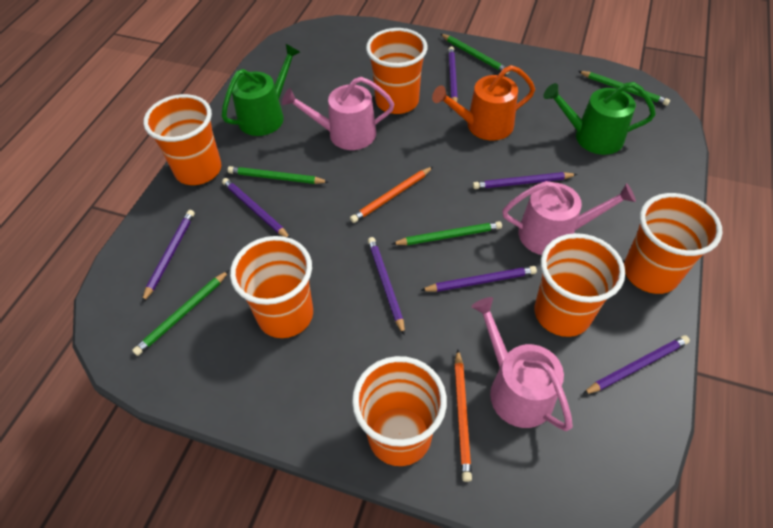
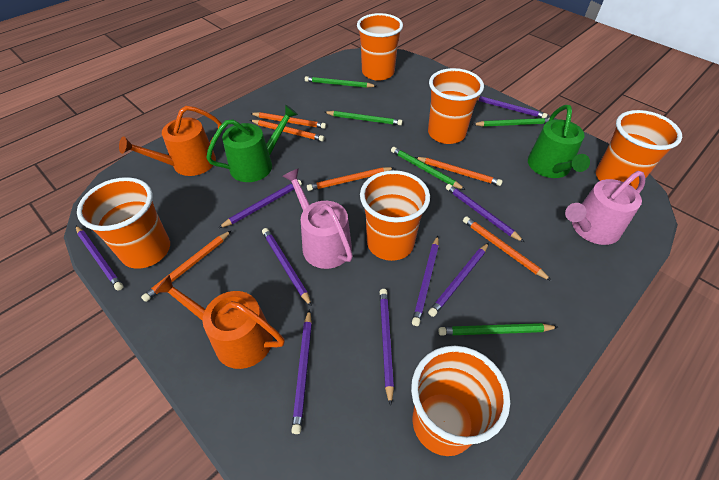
orange pencil: 2 -> 6
orange watering can: 1 -> 2
pink watering can: 3 -> 2
purple pencil: 7 -> 9

